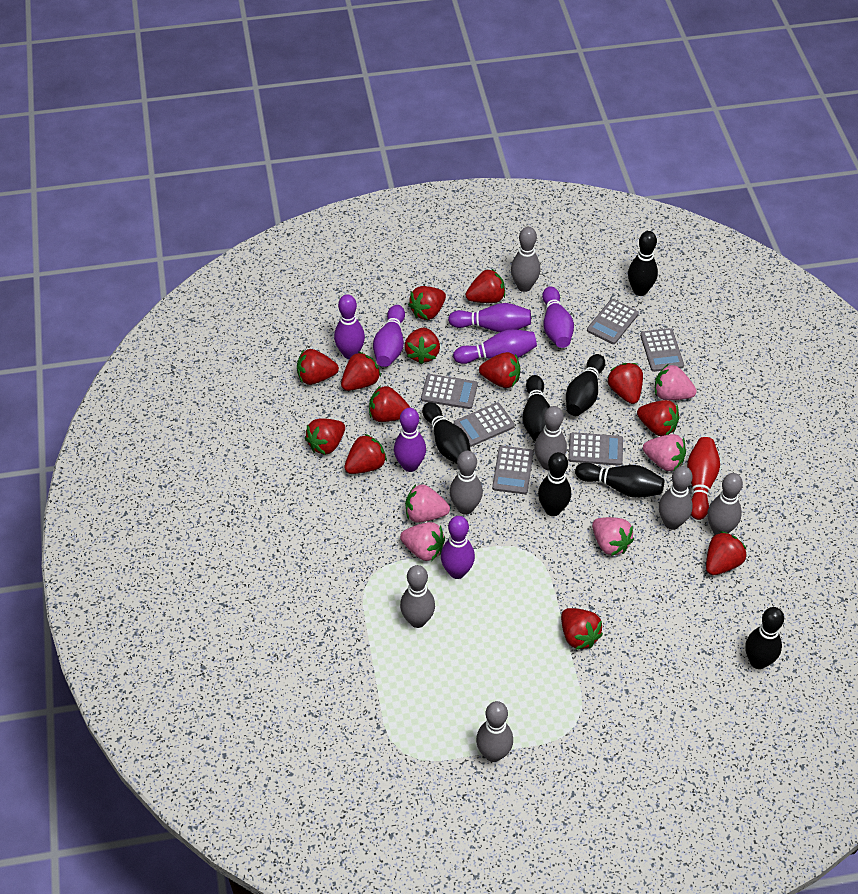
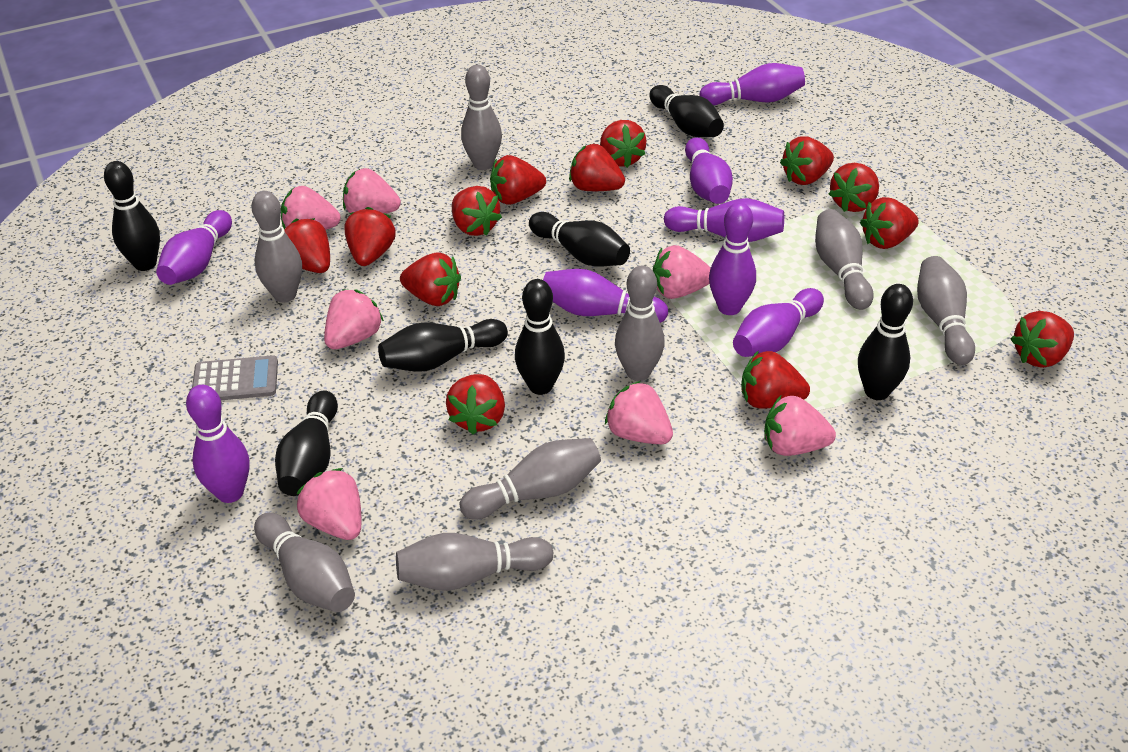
grey bowling pin: 7 -> 8
grey calculator: 6 -> 1
pink strawberry: 5 -> 7
purple bowling pin: 7 -> 8
red bowling pin: 1 -> 0

